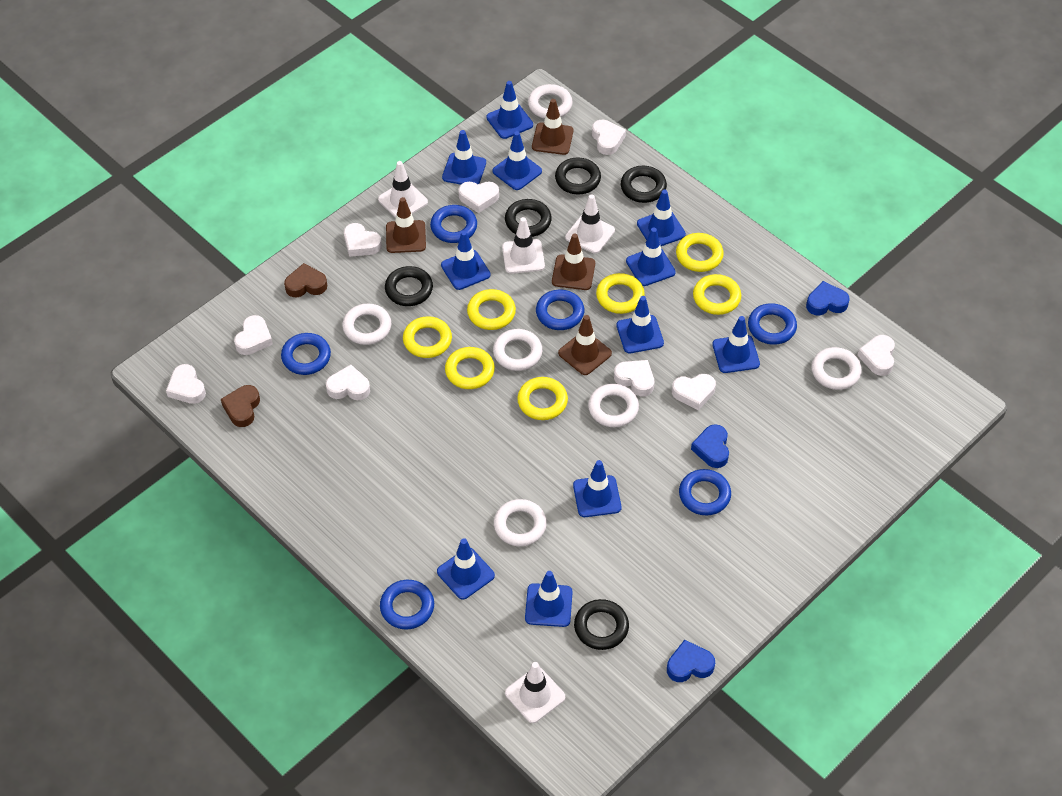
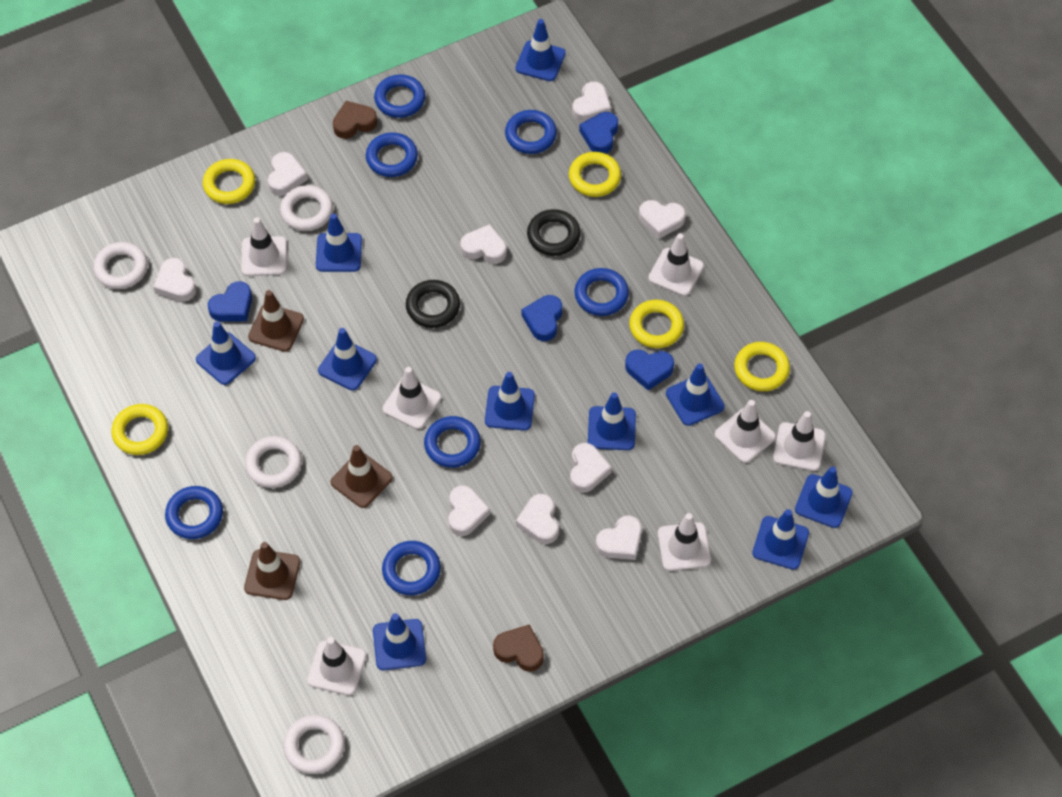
black ring: 5 -> 2
blue heart: 3 -> 4
blue ring: 6 -> 7
blue traffic cone: 11 -> 10
brown traffic cone: 4 -> 3
white ring: 6 -> 4
white traffic cone: 4 -> 7
yellow ring: 7 -> 5

